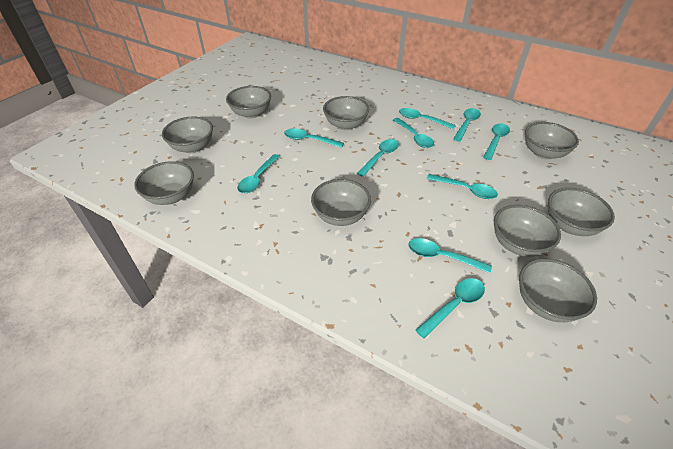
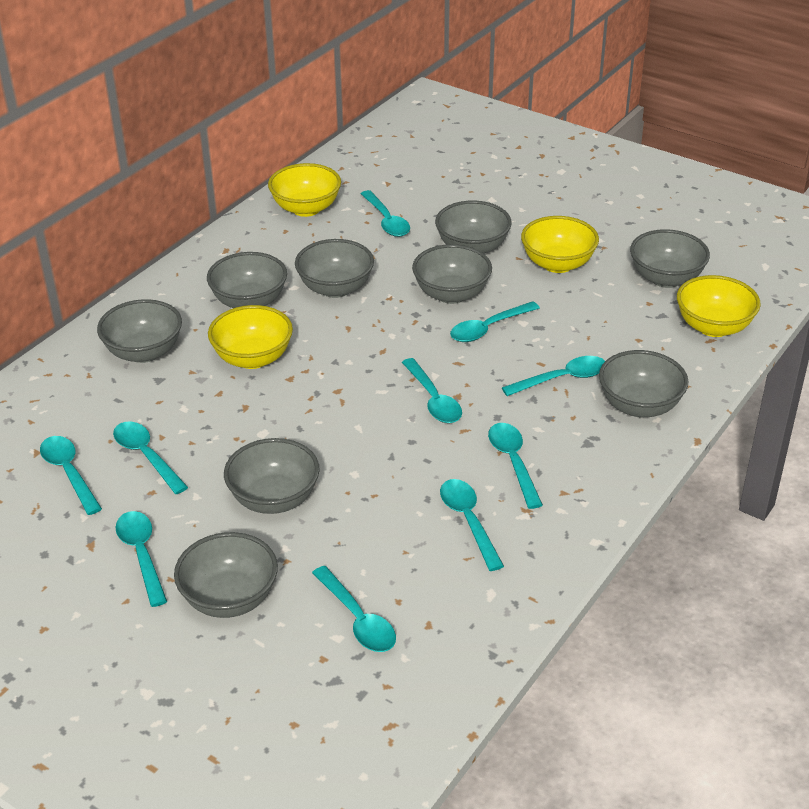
yellow bowl: 0 -> 4

